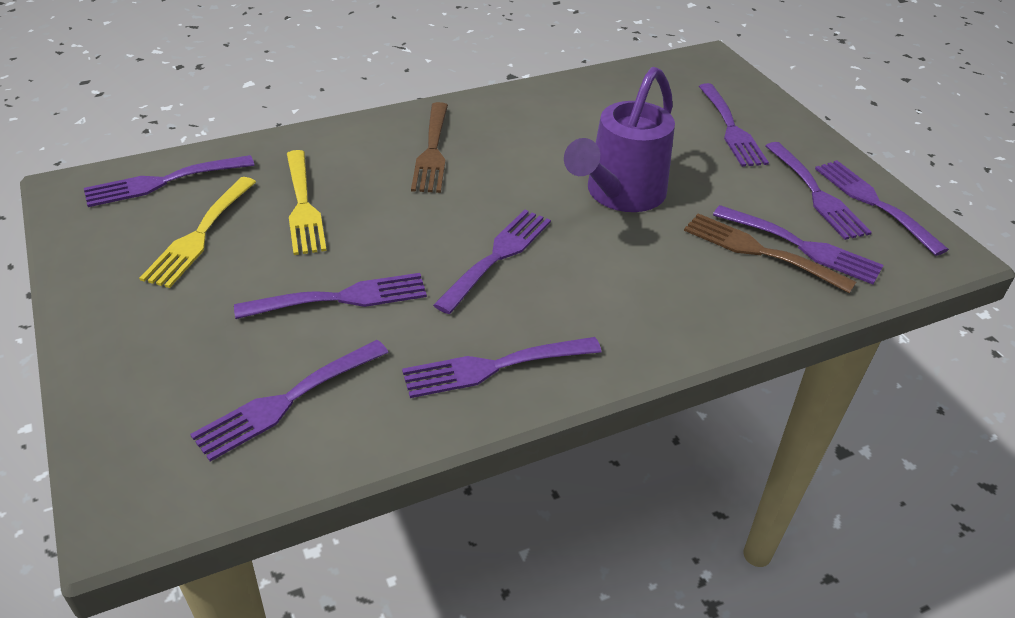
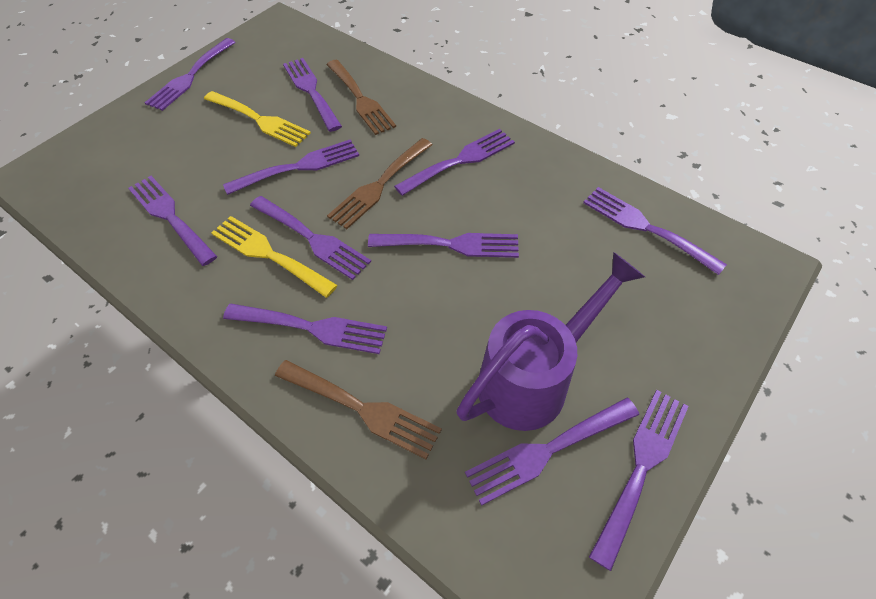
brown fork: 2 -> 3
purple fork: 9 -> 11

